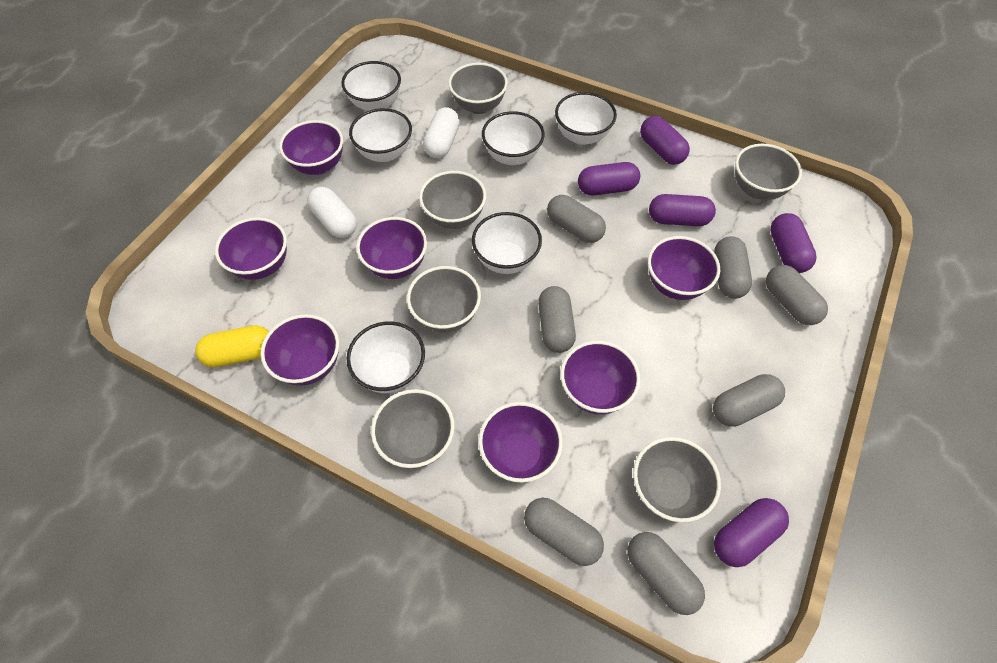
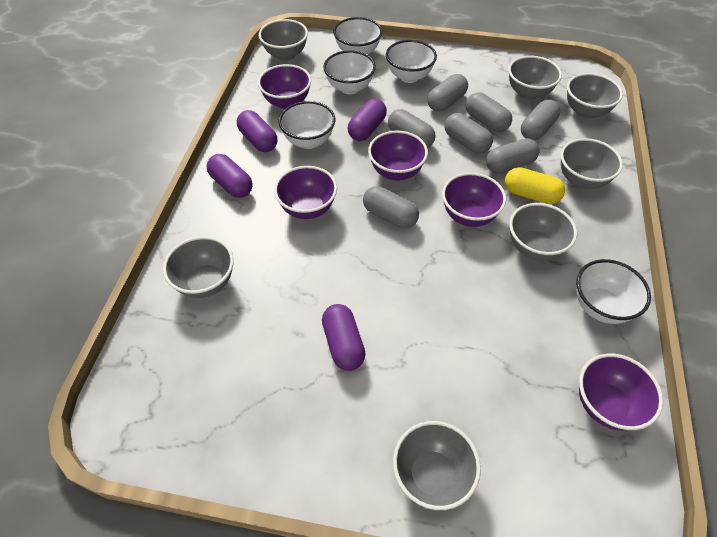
grey bowl: 6 -> 7
purple bowl: 7 -> 5
purple capsule: 5 -> 4
white bowl: 6 -> 5
white capsule: 2 -> 0

